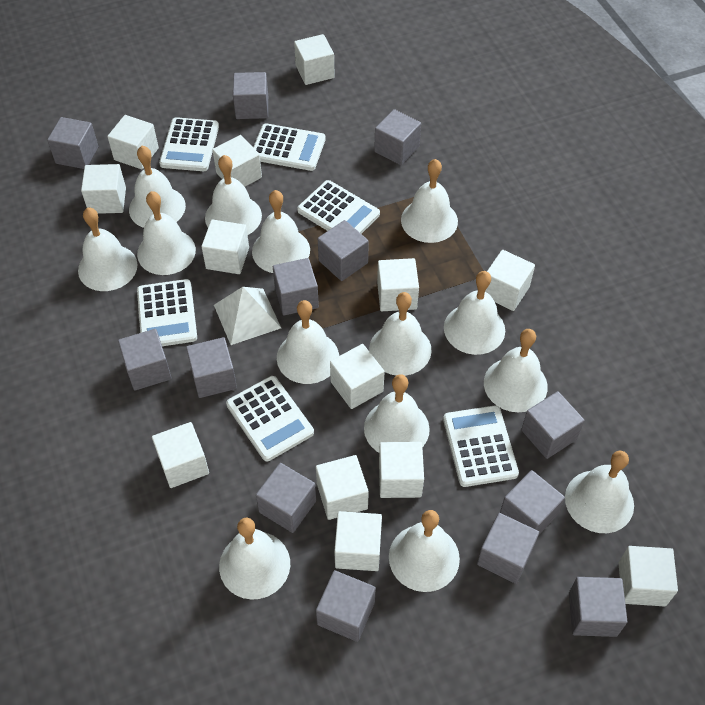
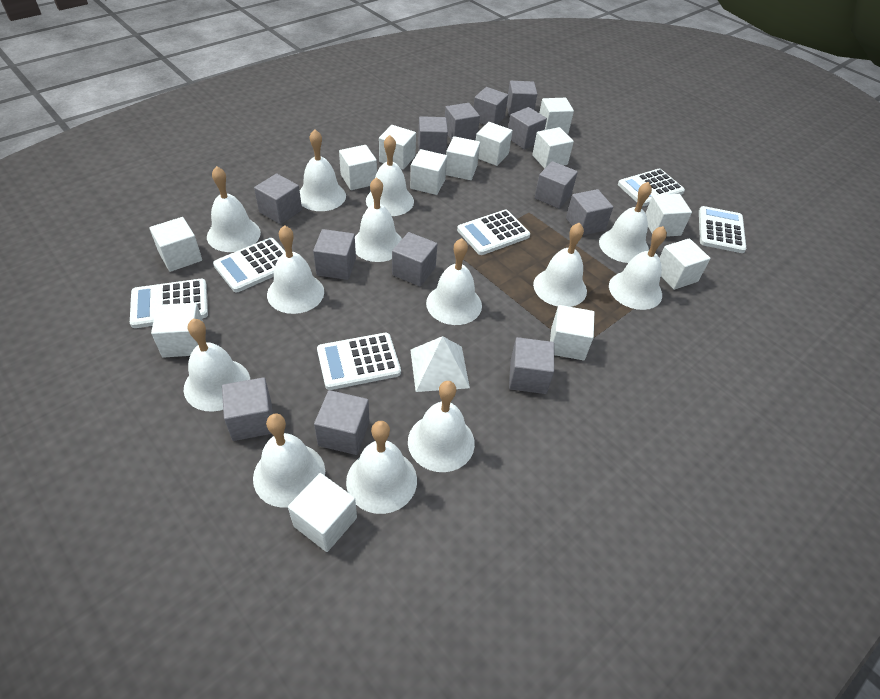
white bell: 14 -> 13

